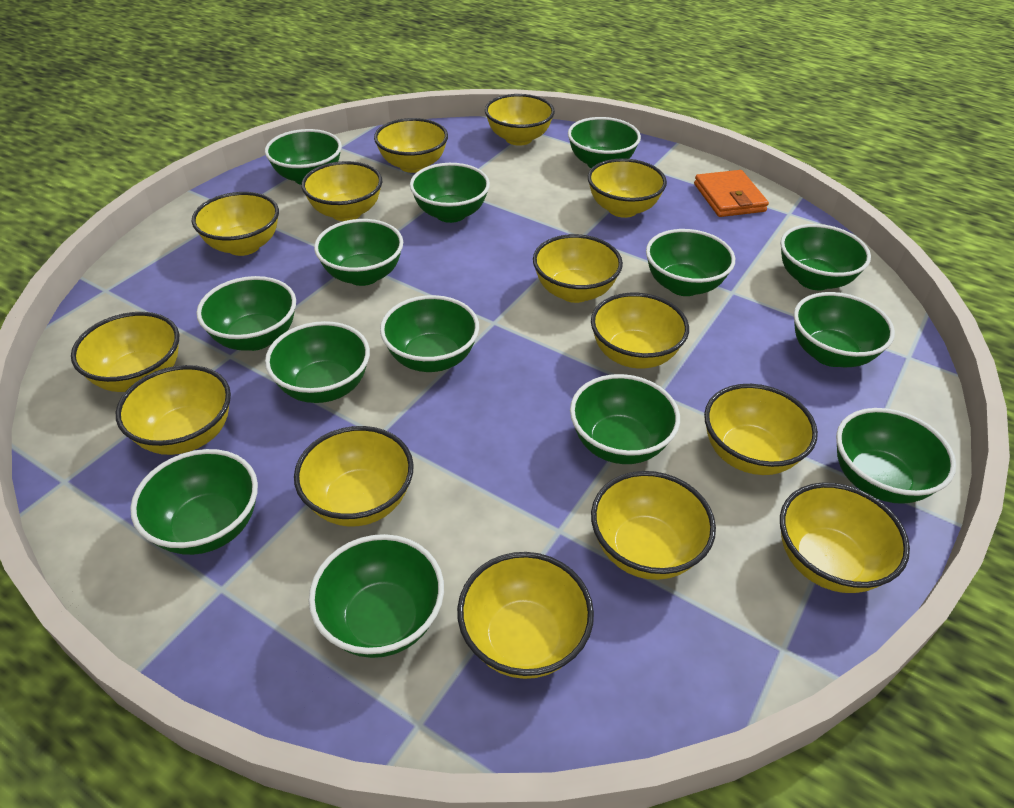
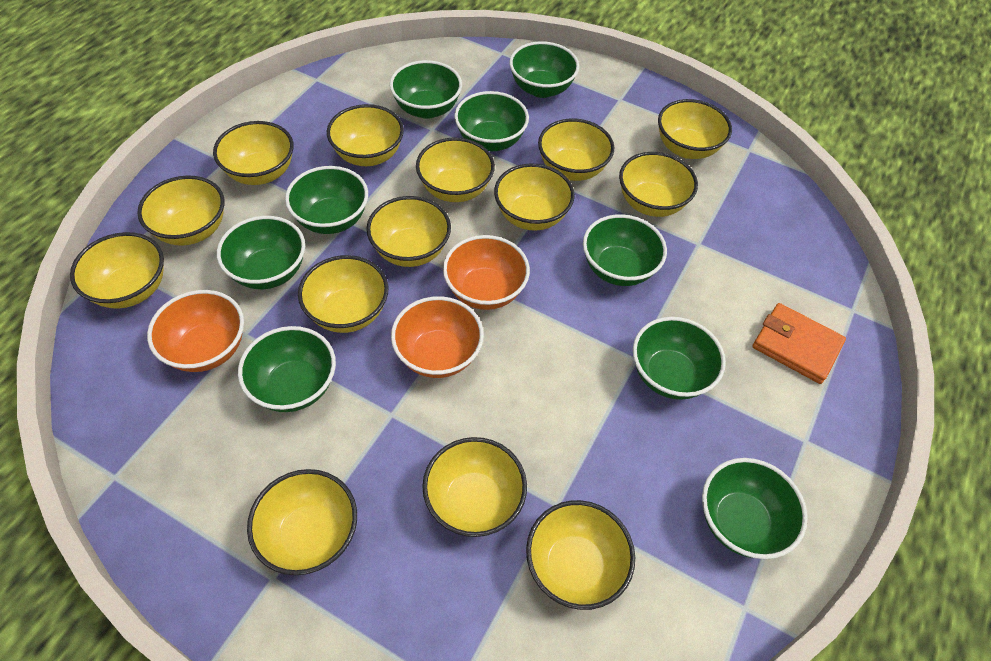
green bowl: 14 -> 9
orange bowl: 0 -> 3

